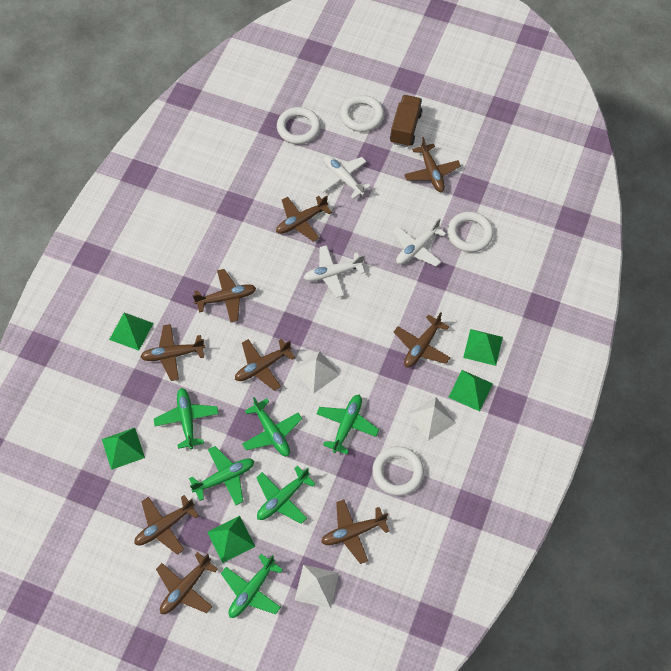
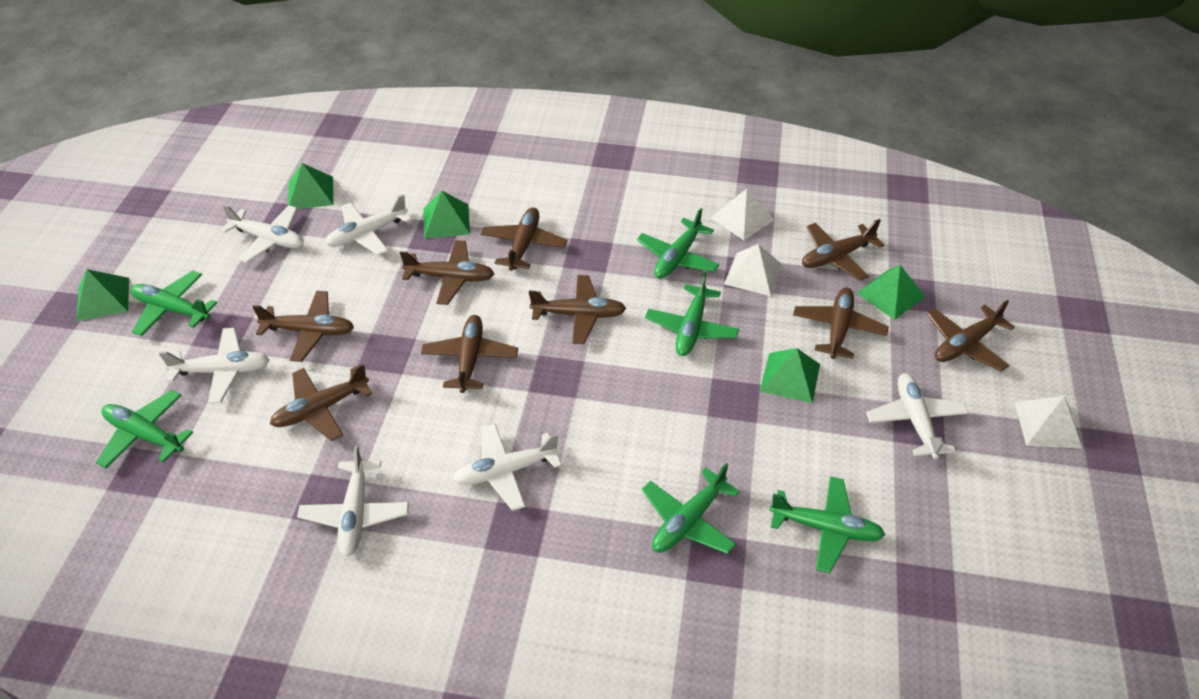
brown truck: 1 -> 0
white plane: 3 -> 6
white ring: 4 -> 0

